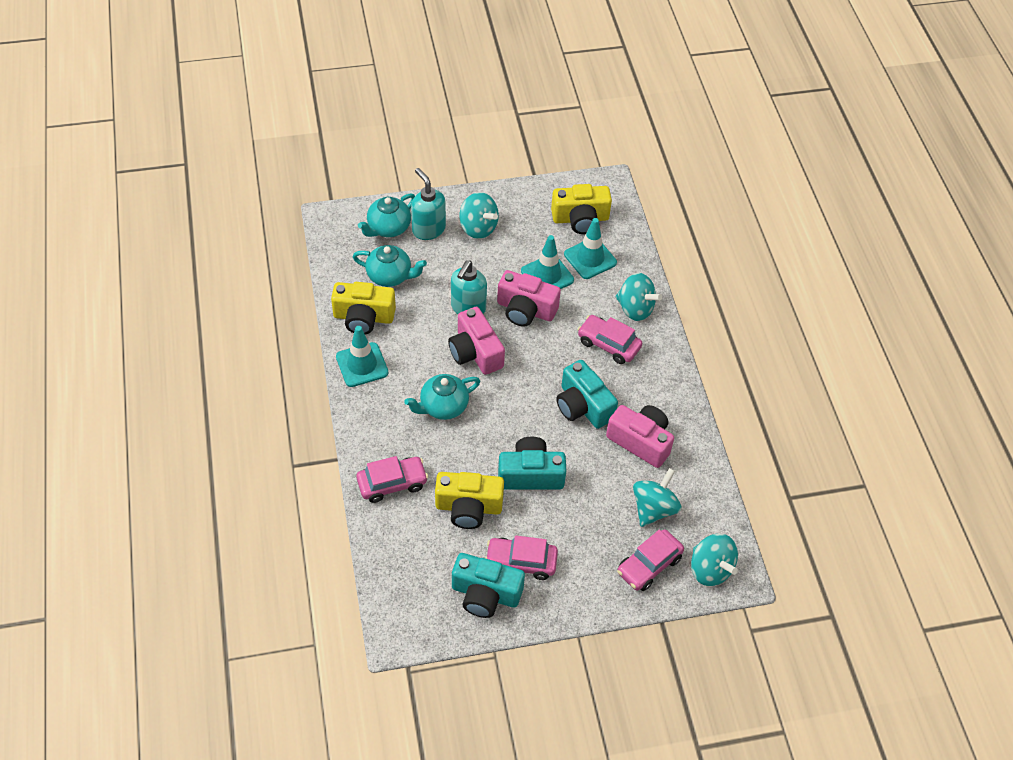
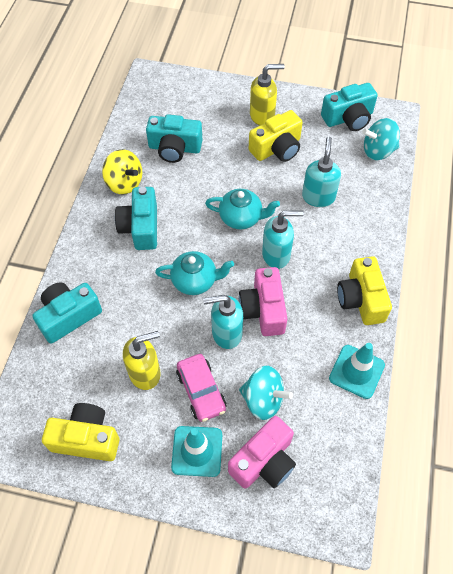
pink camera: 3 -> 2
pink car: 4 -> 1
turquoise camera: 3 -> 4
turquoise soap dispenser: 2 -> 3
turquoise spinning top: 4 -> 2
turquoise teapot: 3 -> 2
turquoise traffic cone: 3 -> 2
yellow soap dispenser: 0 -> 2
yellow spinning top: 0 -> 1

